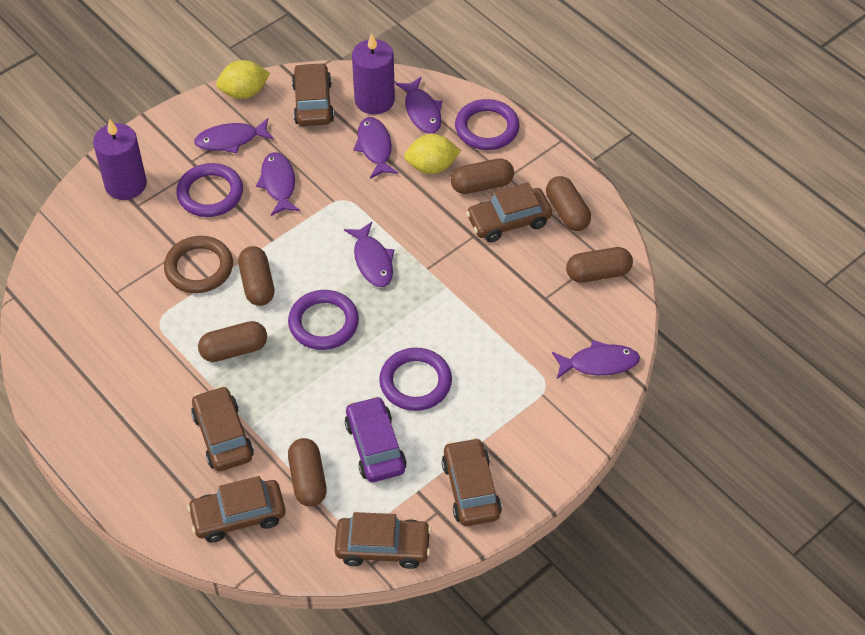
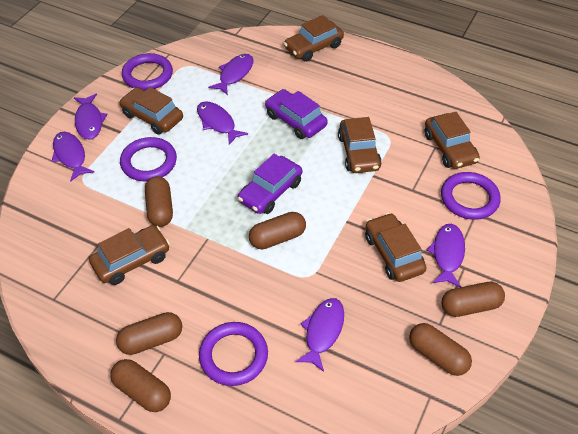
brown ring: 1 -> 0
purple candle: 2 -> 0
purple car: 1 -> 2
yellow lemon: 2 -> 0

